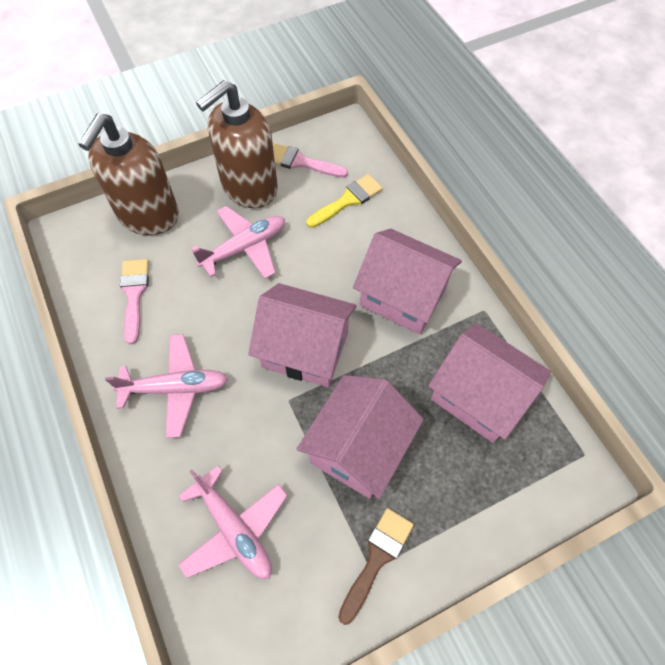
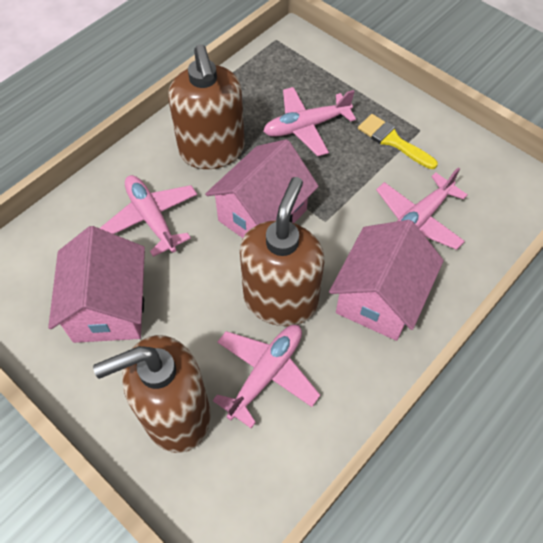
brown brush: 1 -> 0
brown soap dispenser: 2 -> 3
pink brush: 2 -> 0
pink house: 4 -> 3
pink plane: 3 -> 4

